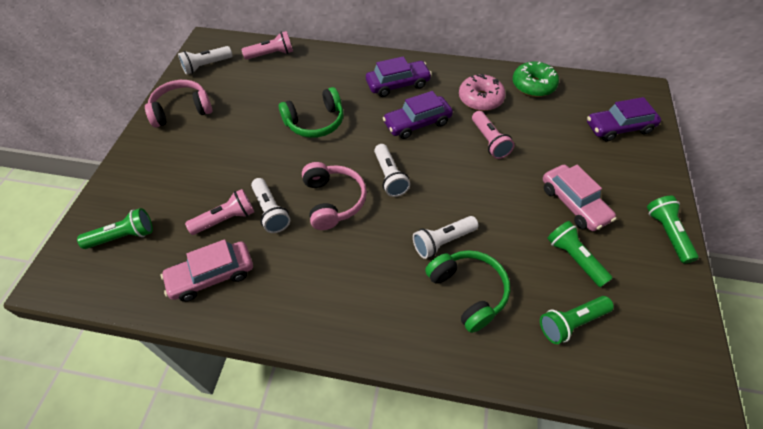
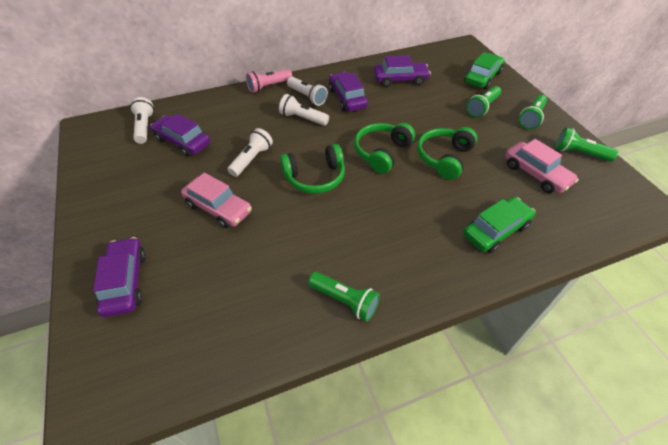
green car: 0 -> 2
green donut: 1 -> 0
green headphones: 2 -> 3
pink donut: 1 -> 0
pink flashlight: 3 -> 1
pink headphones: 2 -> 0
purple car: 3 -> 4

